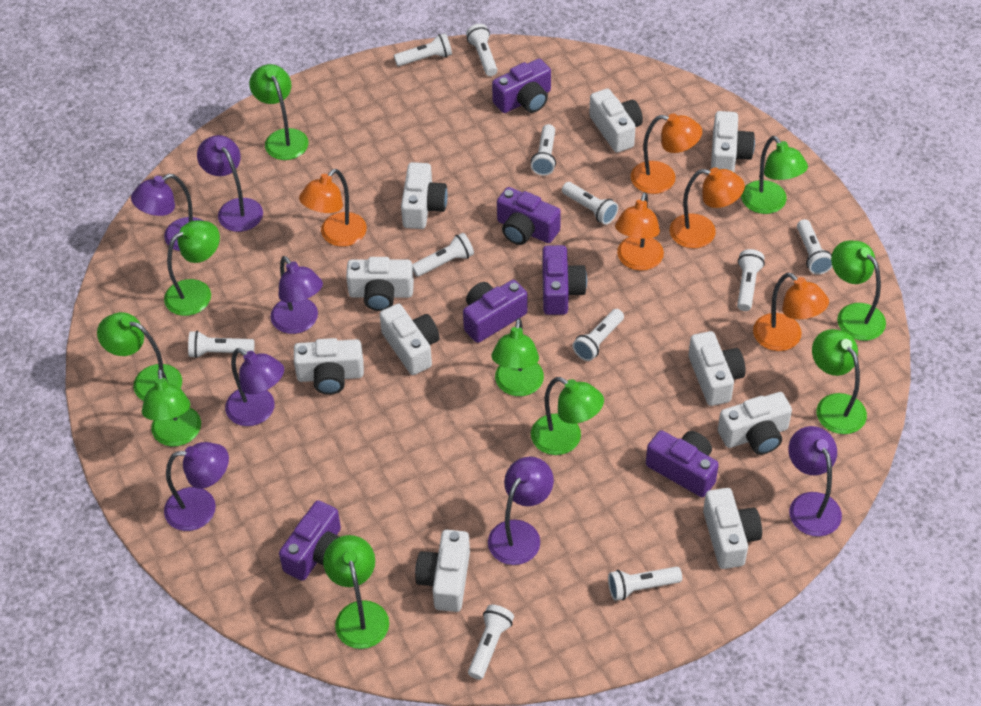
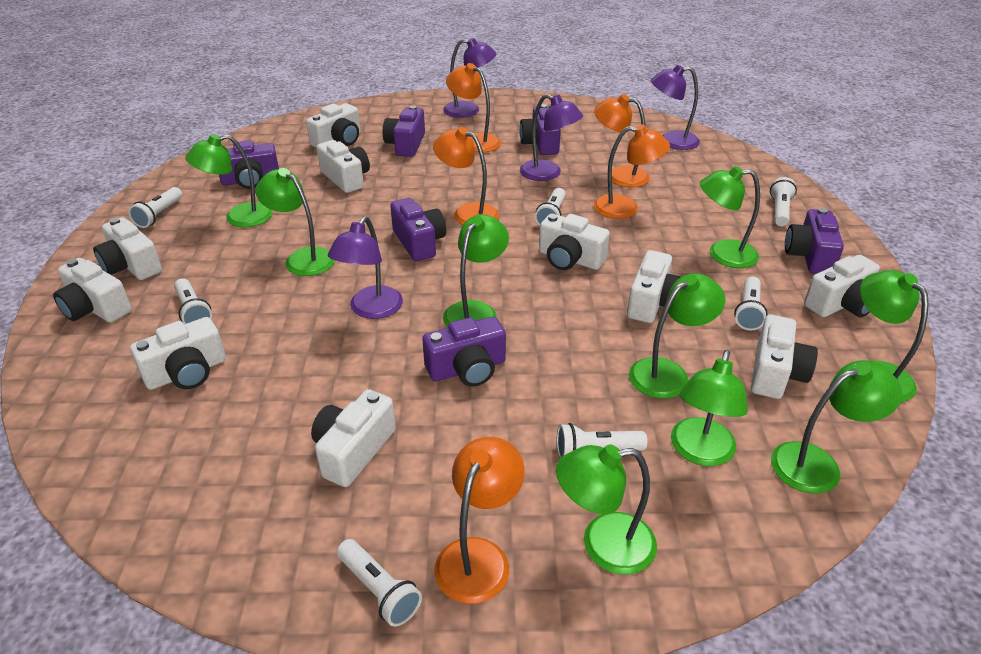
green lamp: 10 -> 9
purple lamp: 7 -> 4
white flashlight: 11 -> 7

